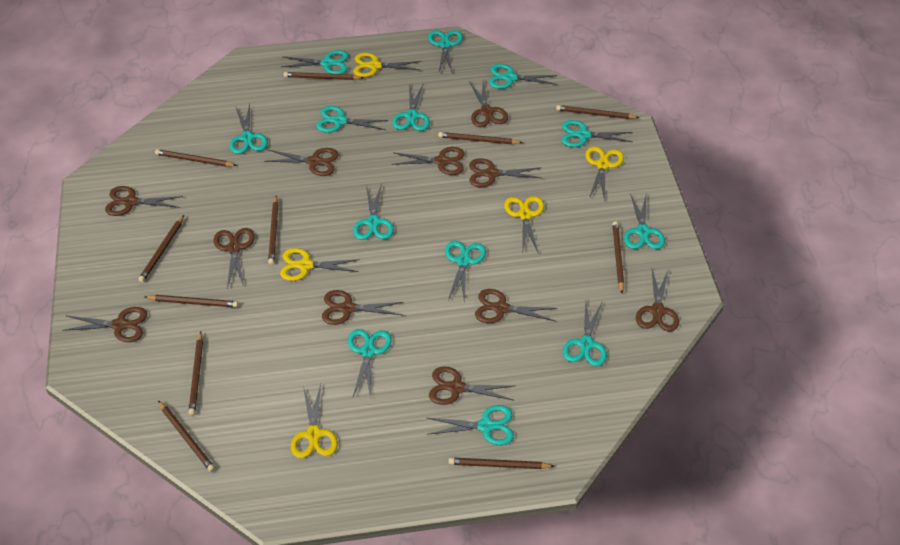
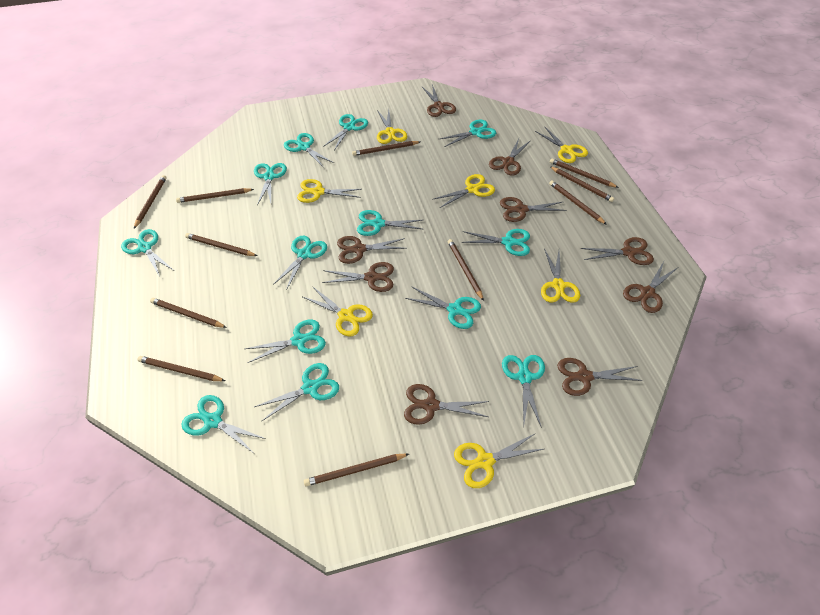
brown scissors: 11 -> 9
yellow scissors: 5 -> 7

